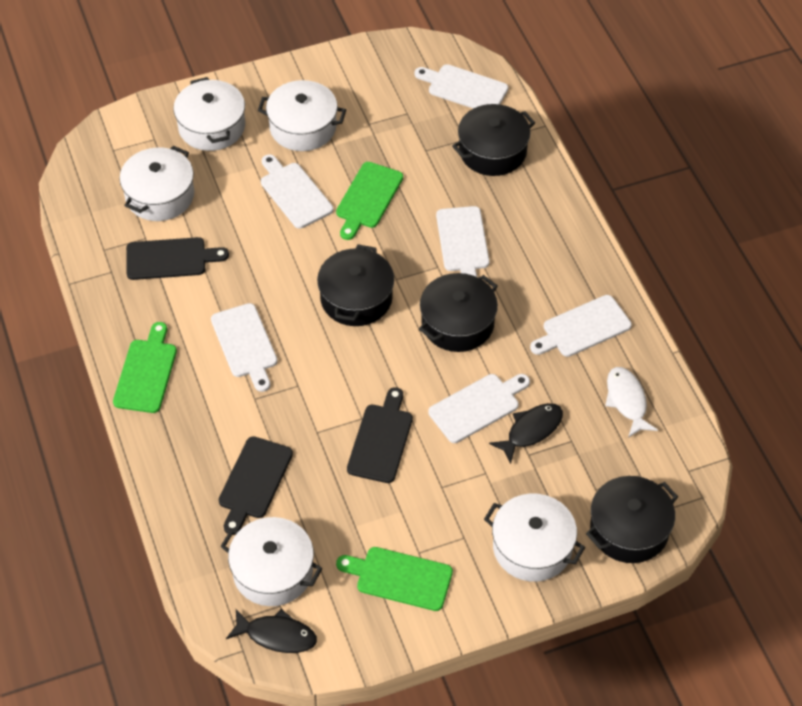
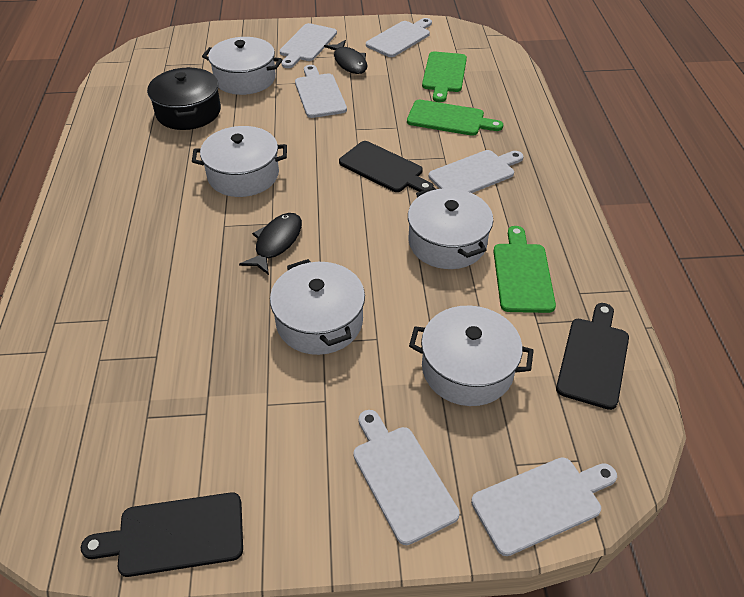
black pot: 4 -> 1
white fish: 1 -> 0

